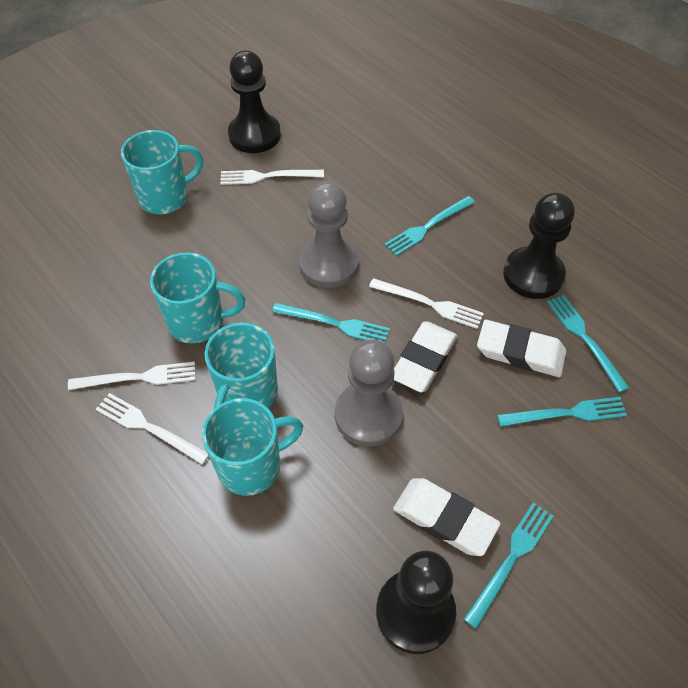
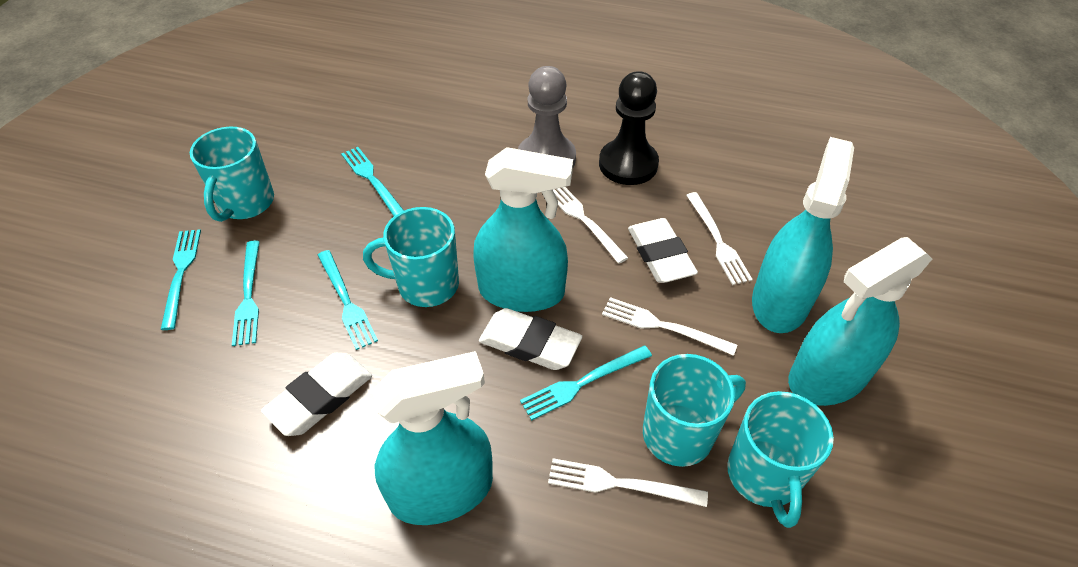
black pawn: 3 -> 1
grey pawn: 2 -> 1
turquoise spray bottle: 0 -> 4

